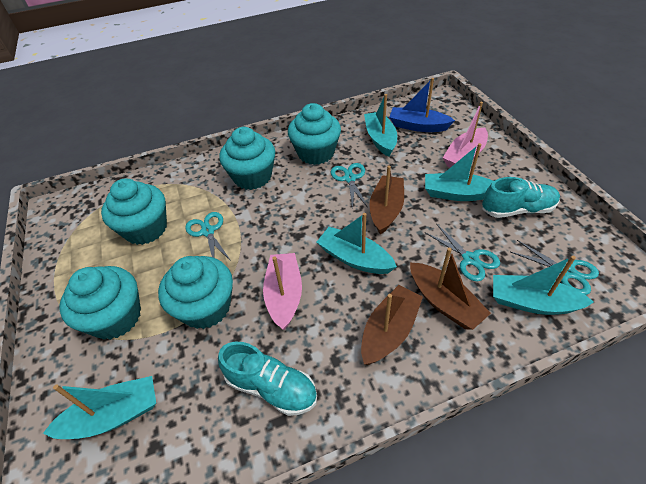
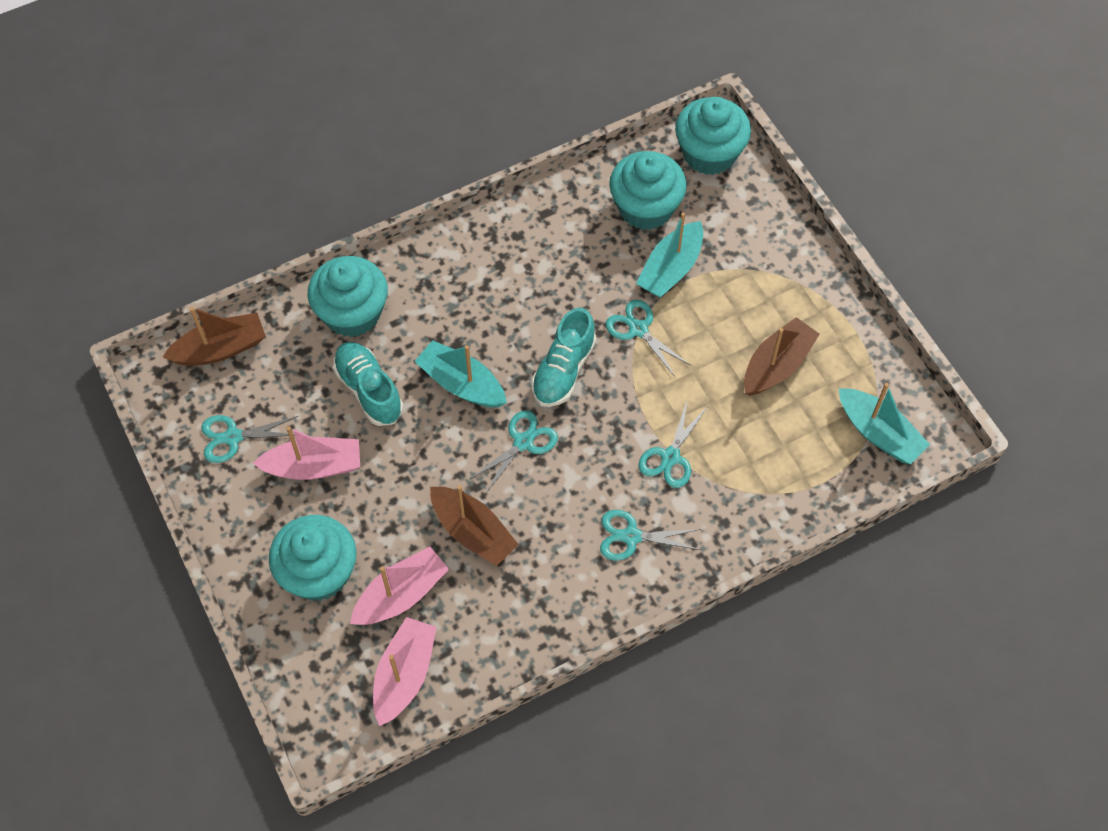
blue boat: 1 -> 0
pink boat: 2 -> 3
turquoise boat: 5 -> 3
turquoise cupcake: 5 -> 4
turquoise scissors: 4 -> 5

